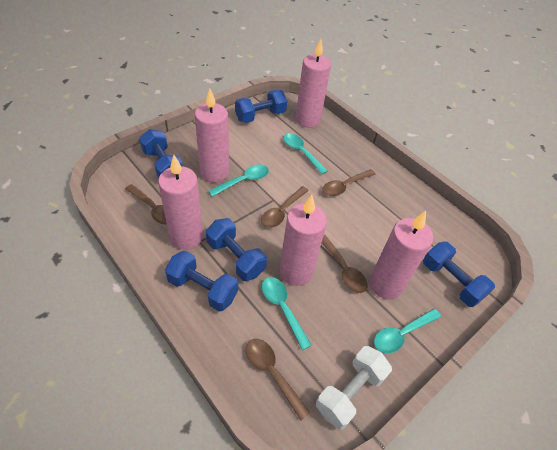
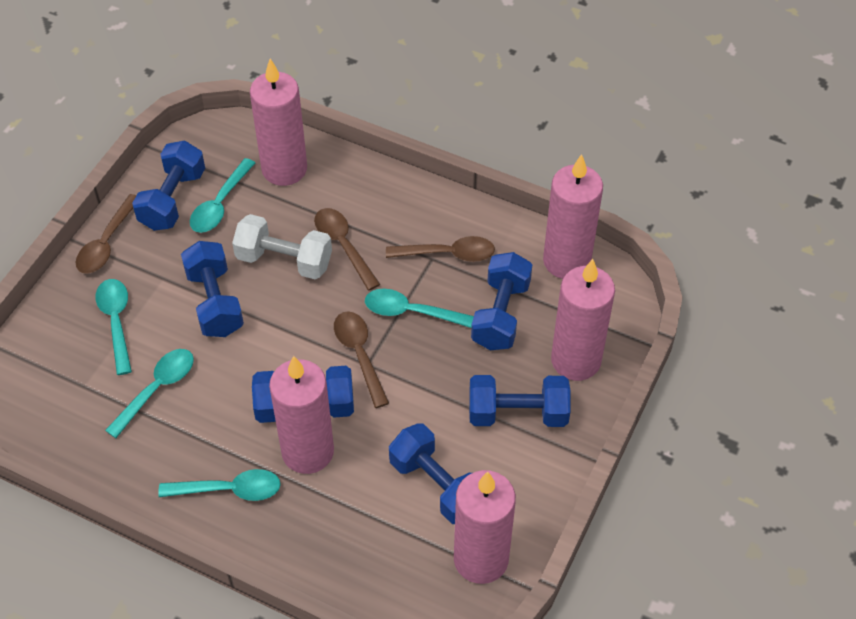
blue dumbbell: 5 -> 6
brown spoon: 5 -> 4
turquoise spoon: 4 -> 5

